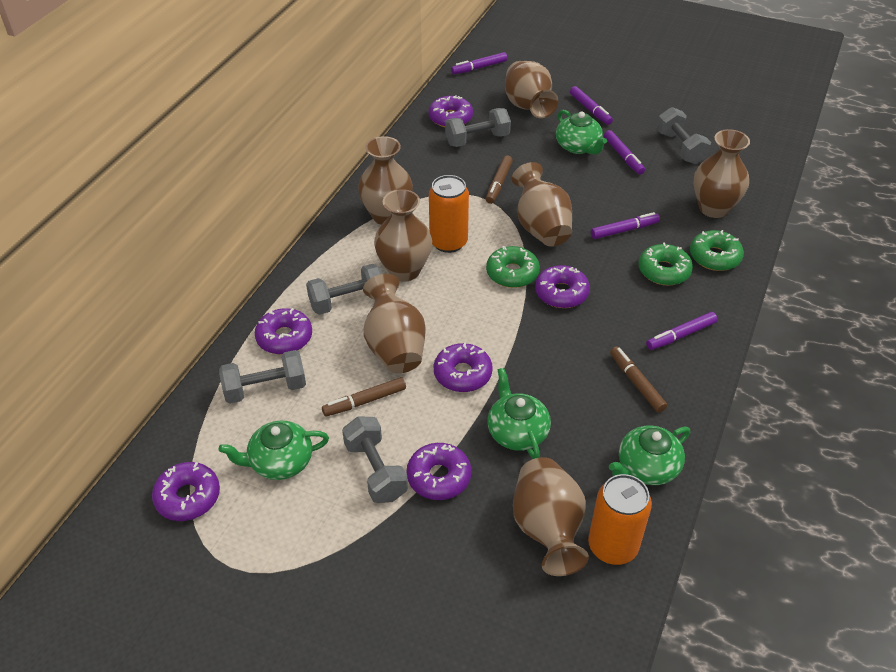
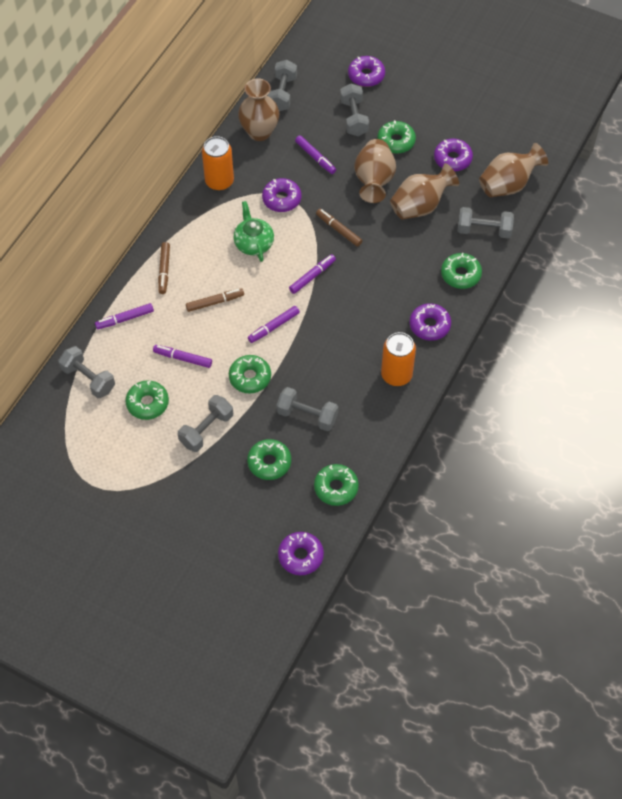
brown vase: 7 -> 4
green donut: 3 -> 6
green teapot: 4 -> 1
grey dumbbell: 5 -> 6
purple donut: 6 -> 5

